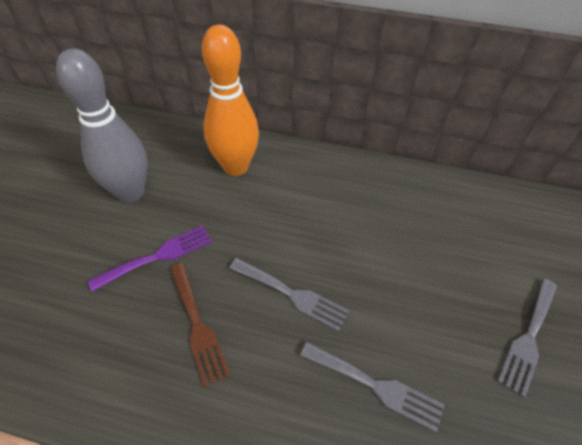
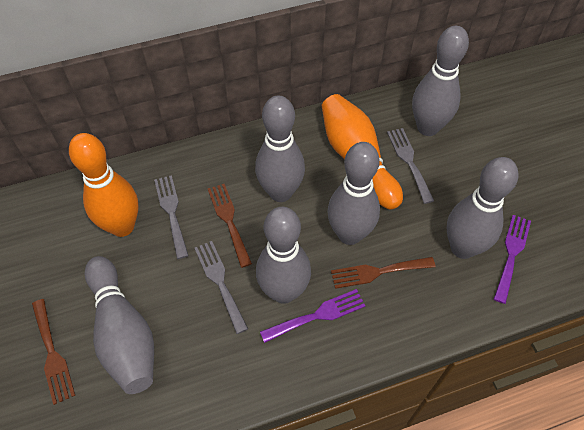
brown fork: 1 -> 3
grey bowling pin: 1 -> 6
orange bowling pin: 1 -> 2
purple fork: 1 -> 2

